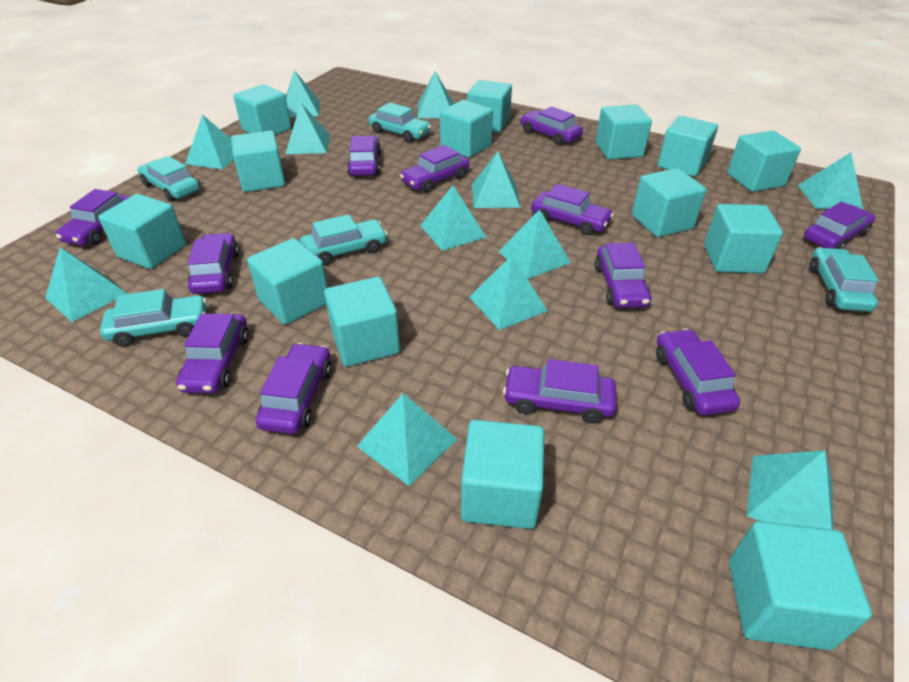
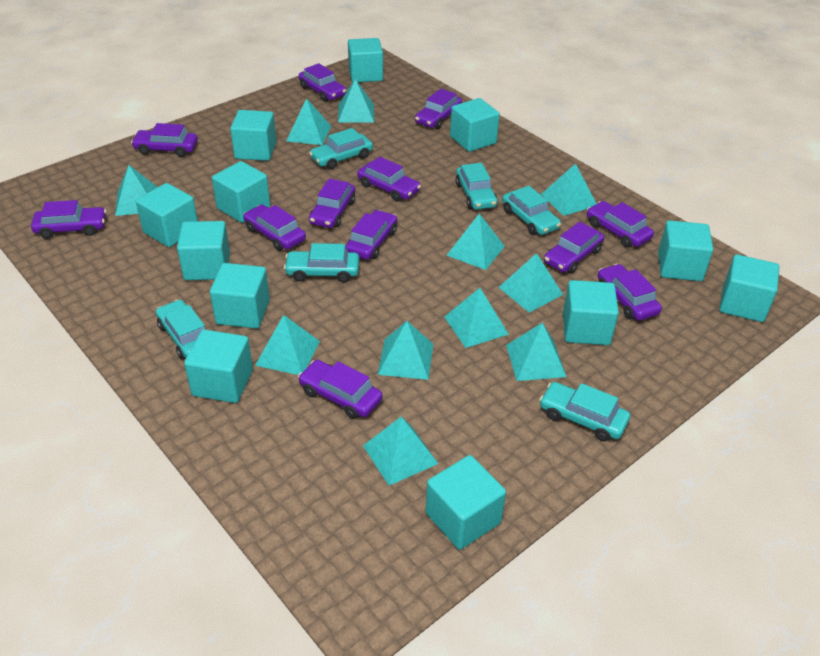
turquoise car: 5 -> 6
turquoise cube: 14 -> 12
turquoise pyramid: 12 -> 11

